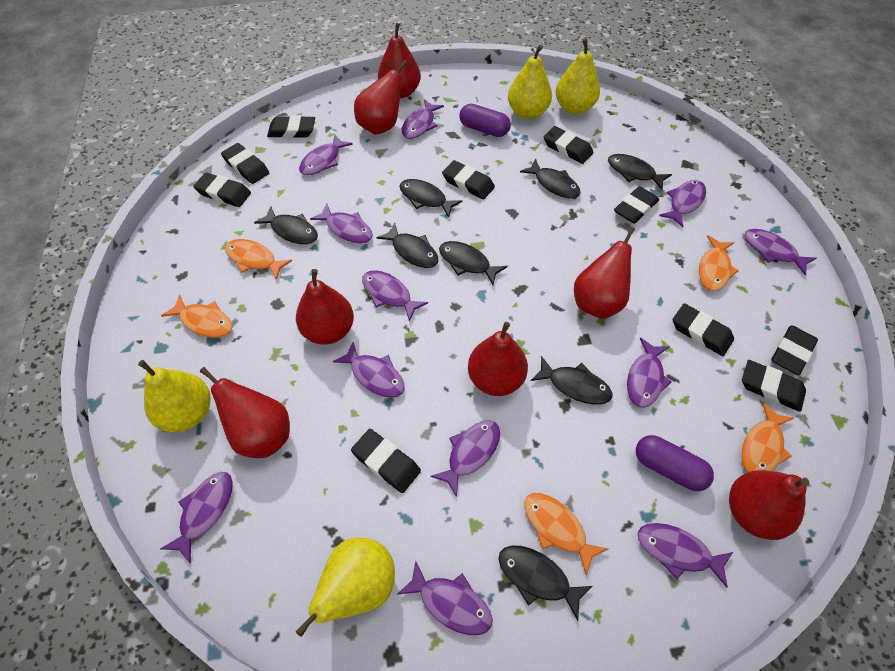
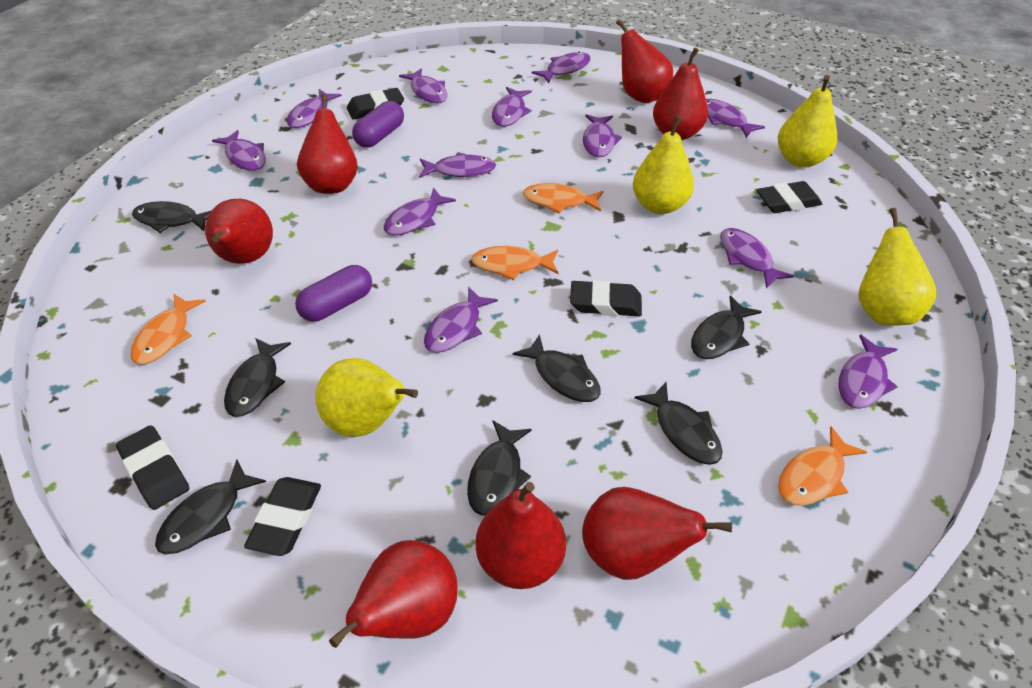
black eraser: 10 -> 5
black fish: 8 -> 7
orange fish: 5 -> 4

